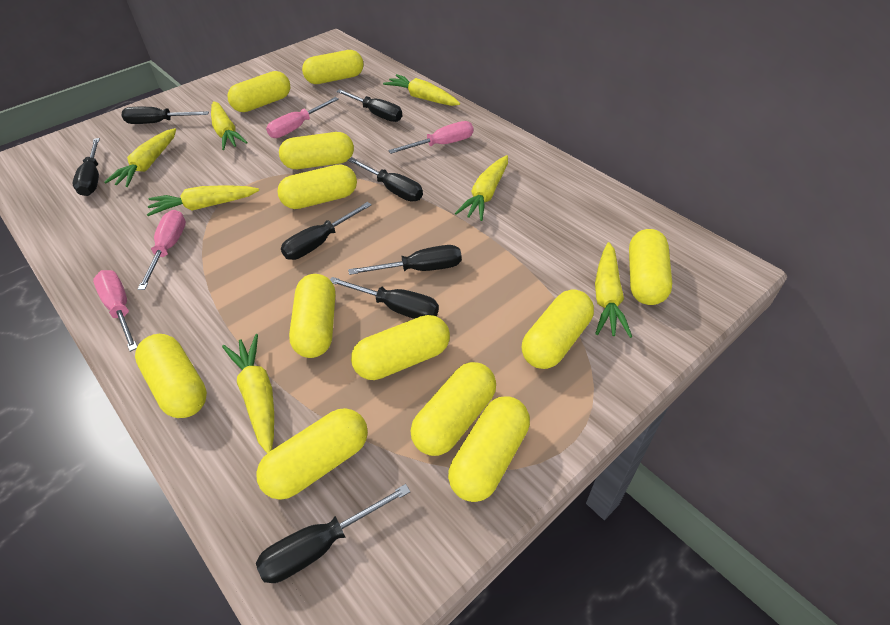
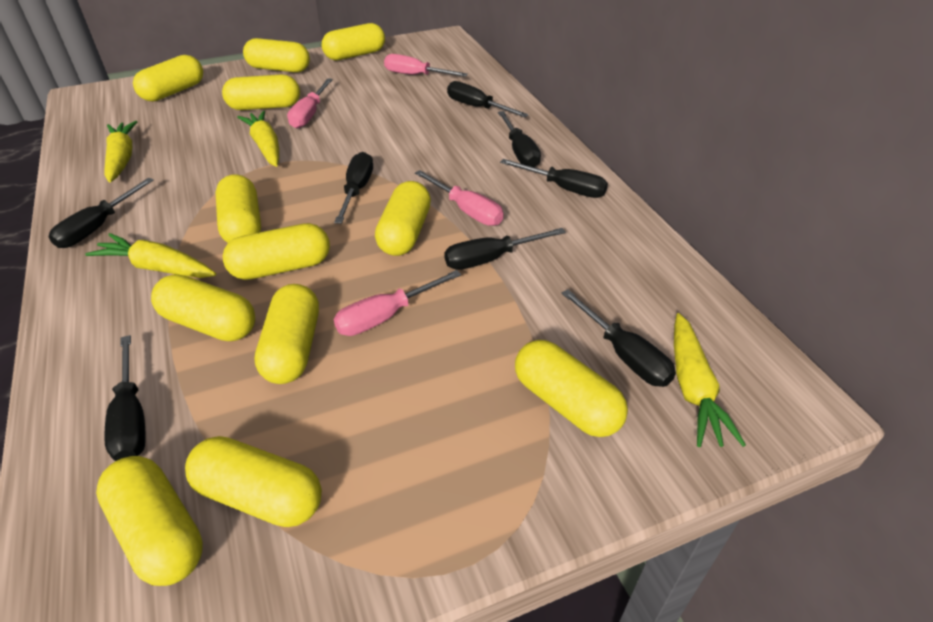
yellow carrot: 7 -> 4

